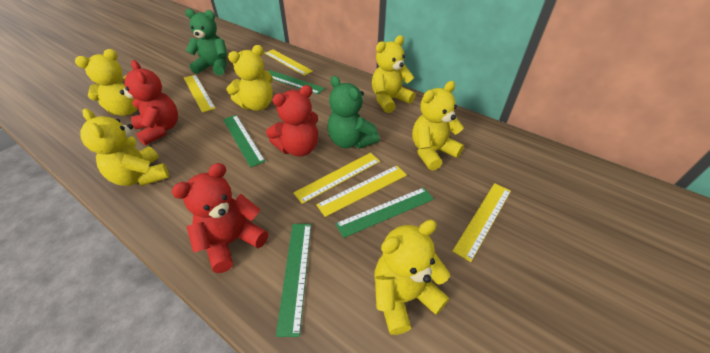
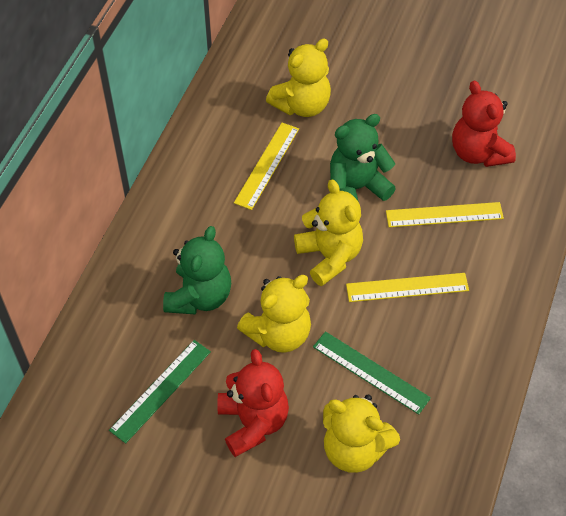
green ruler: 4 -> 2
red teddy bear: 3 -> 2
yellow ruler: 5 -> 3
yellow teddy bear: 6 -> 4

